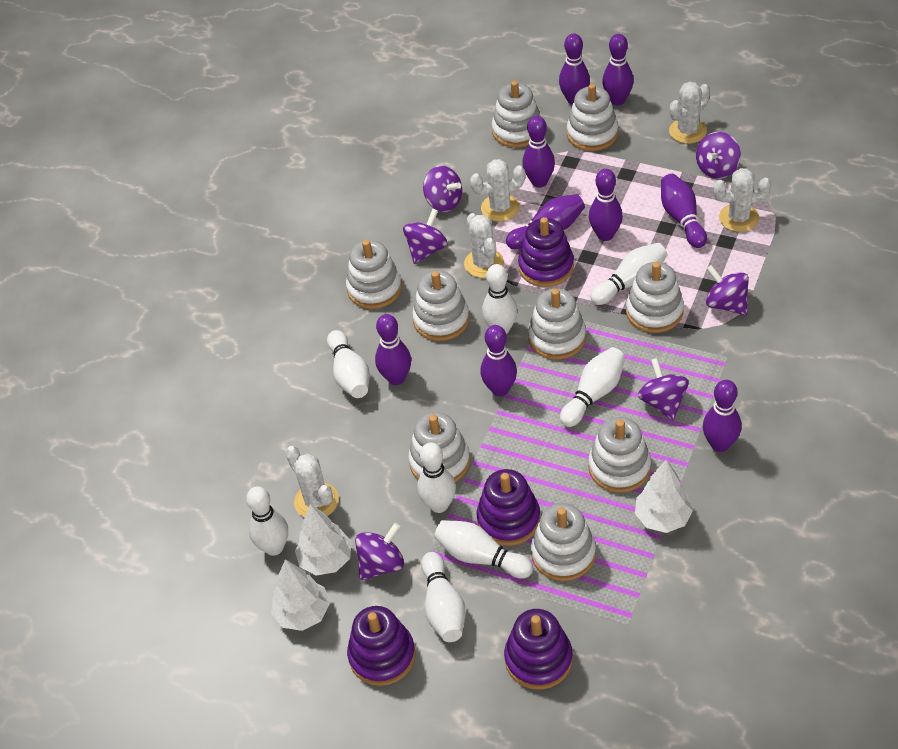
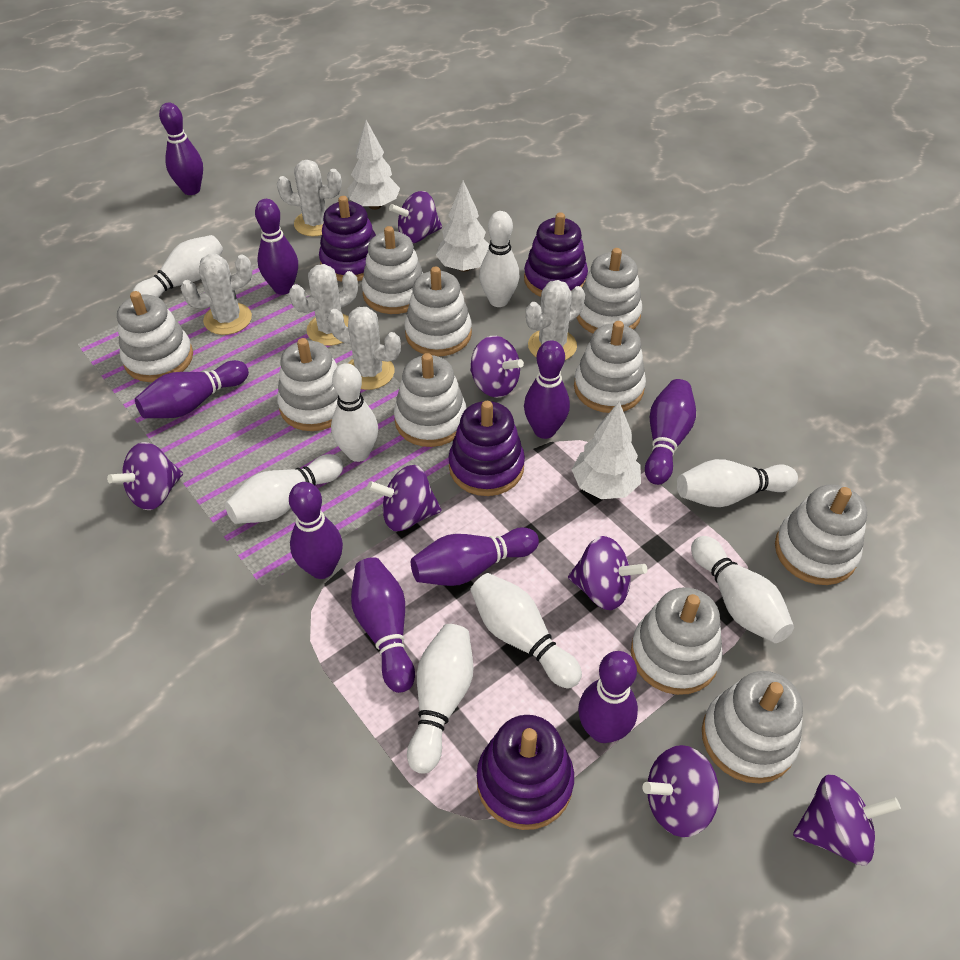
purple spinning top: 6 -> 7
white stacking toy: 9 -> 10

